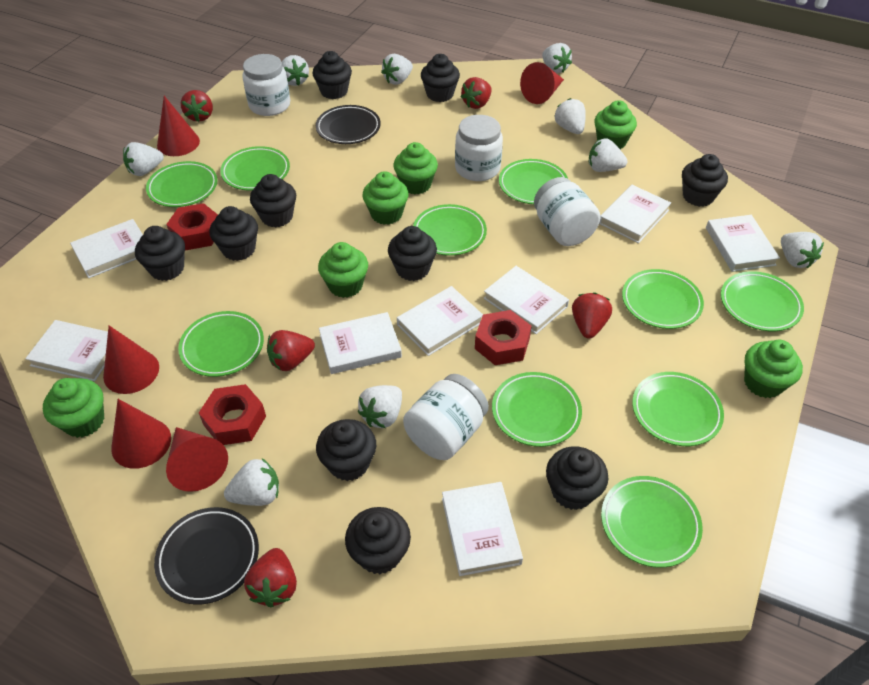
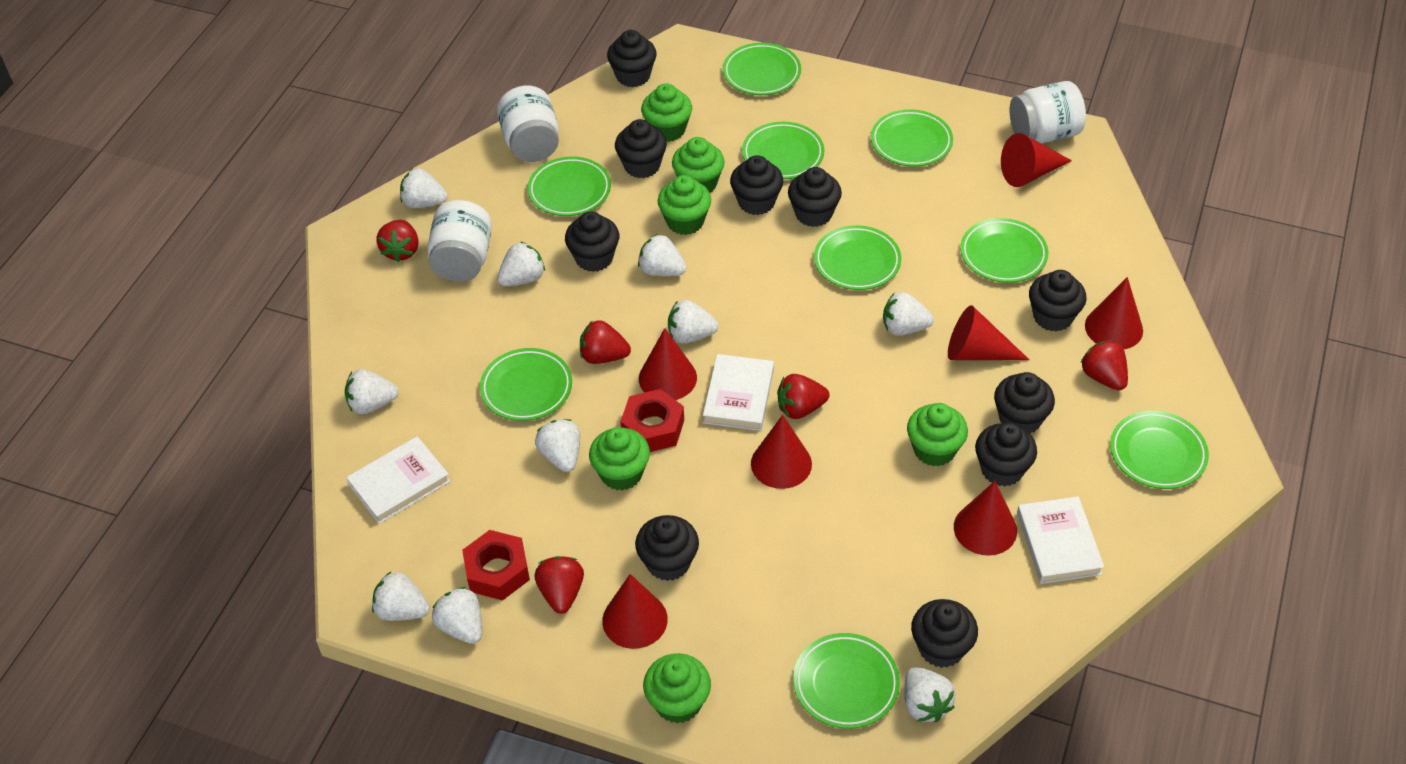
black plate: 2 -> 0
green plate: 10 -> 9
red cone: 5 -> 7
red nut: 3 -> 2
white book: 8 -> 3
white jar: 4 -> 3
white strawberry: 9 -> 10

